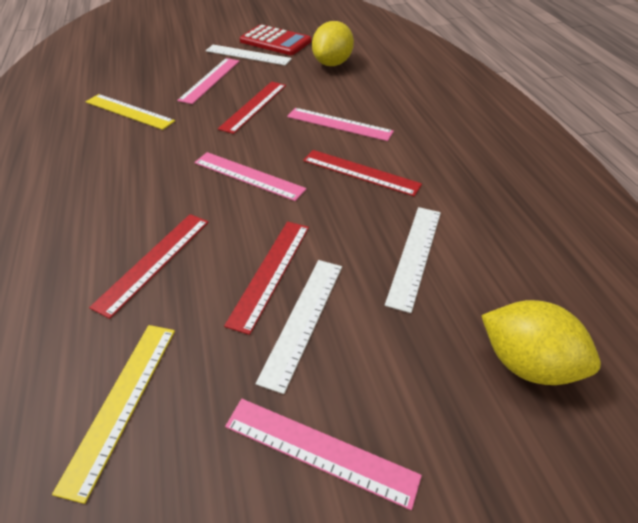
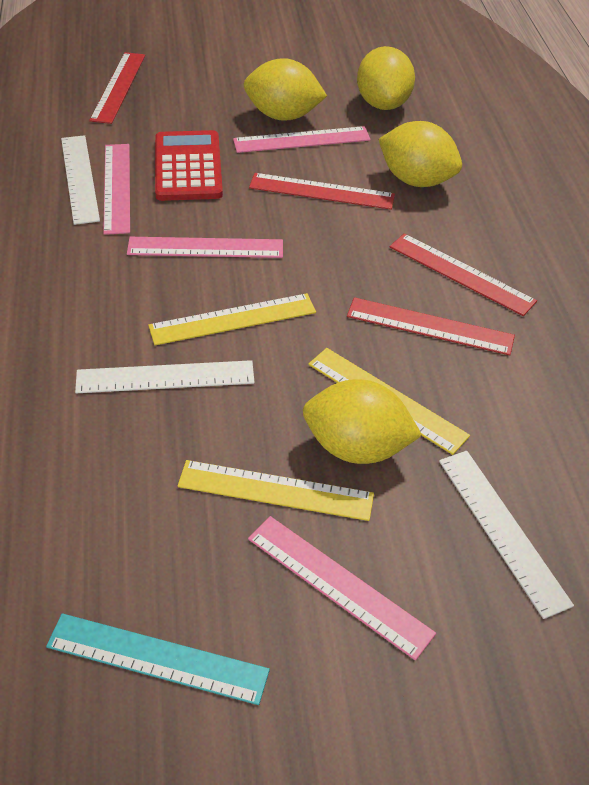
turquoise ruler: 0 -> 1
yellow lemon: 2 -> 4
yellow ruler: 2 -> 3

